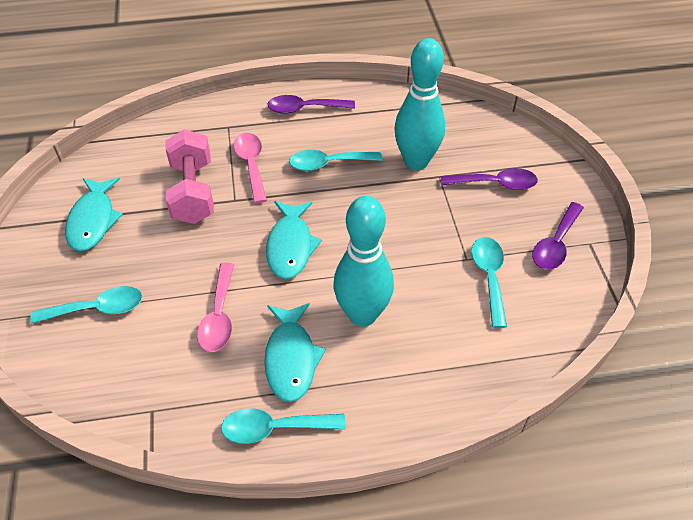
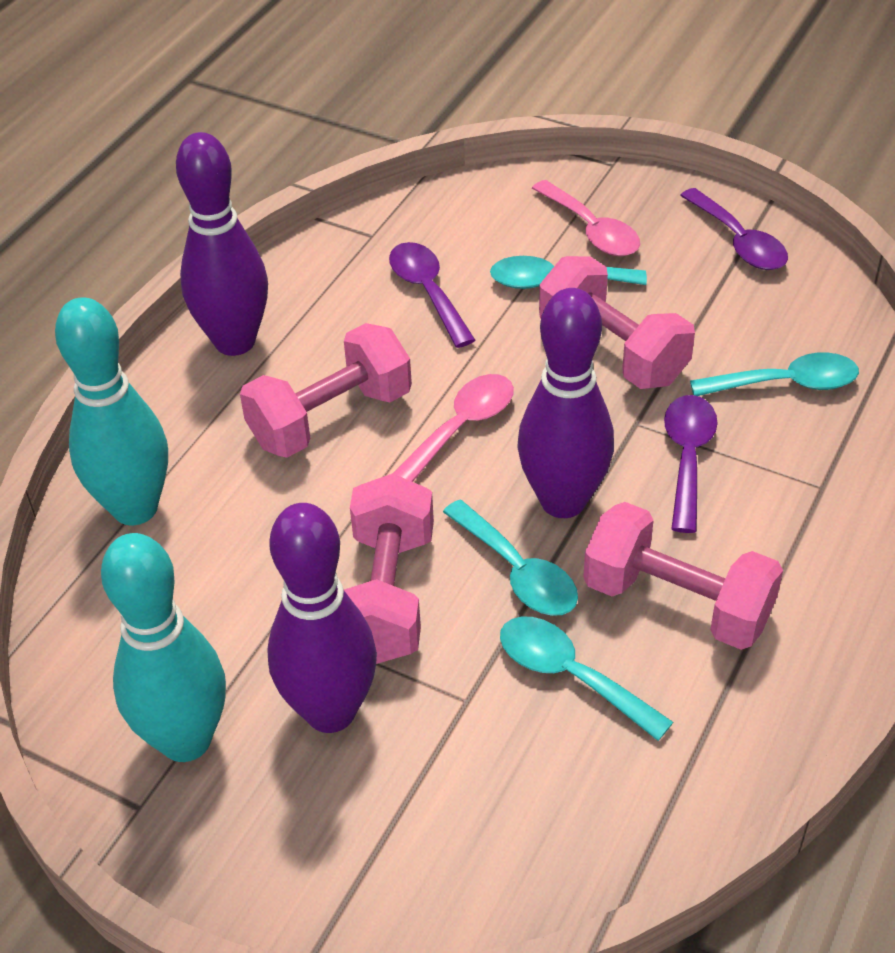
pink dumbbell: 1 -> 4
purple bowling pin: 0 -> 3
turquoise fish: 3 -> 0

